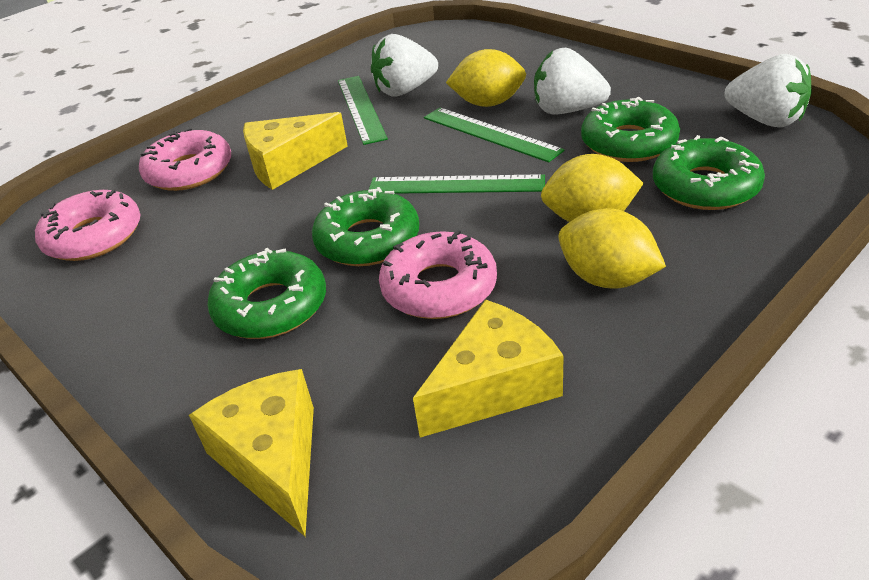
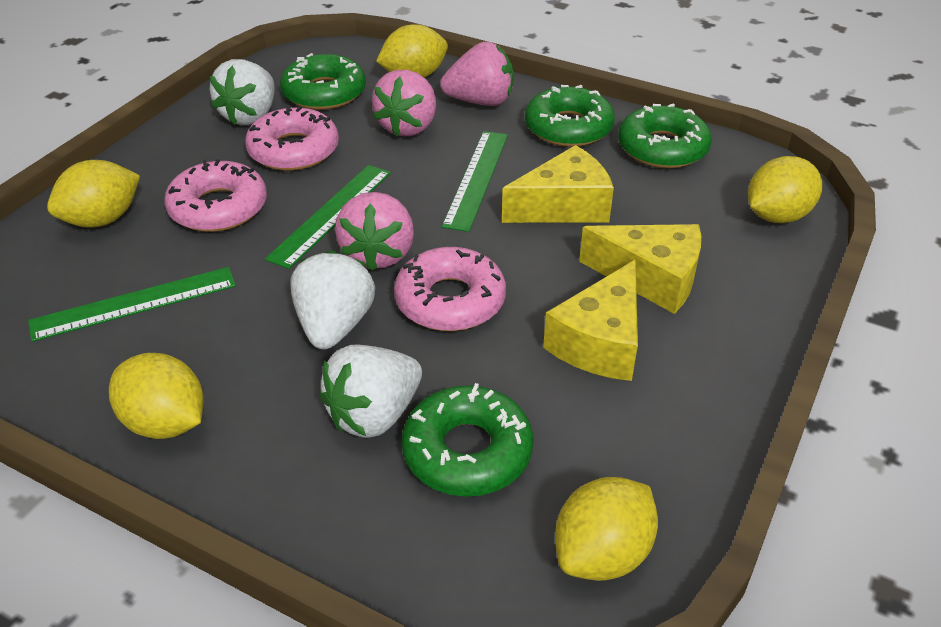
pink strawberry: 0 -> 3
yellow lemon: 3 -> 5

